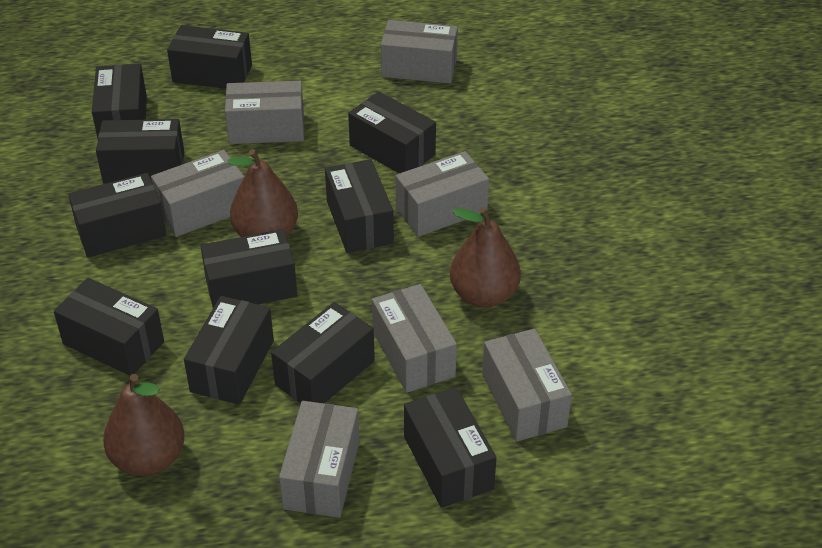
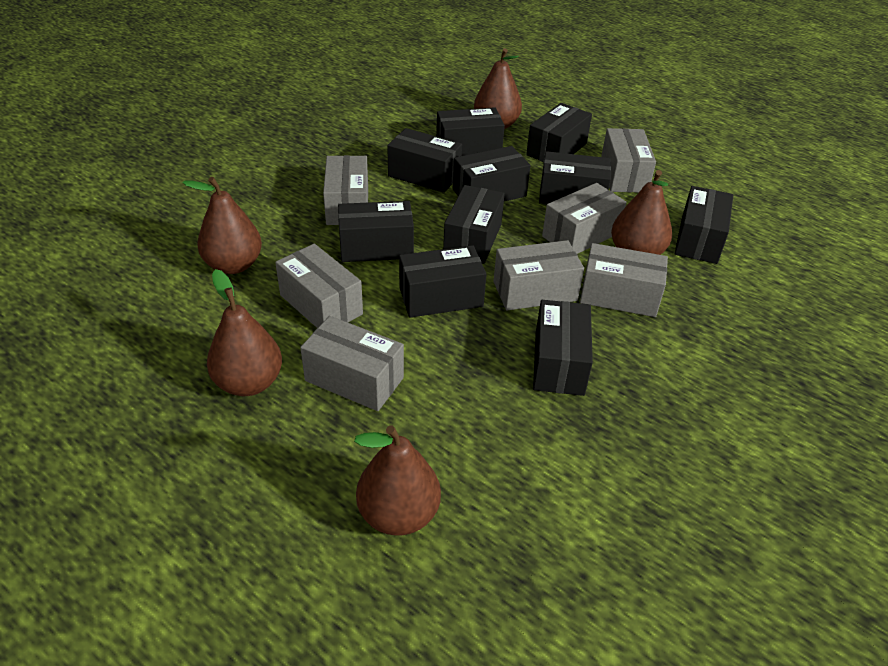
black box: 11 -> 10
brown pear: 3 -> 5

